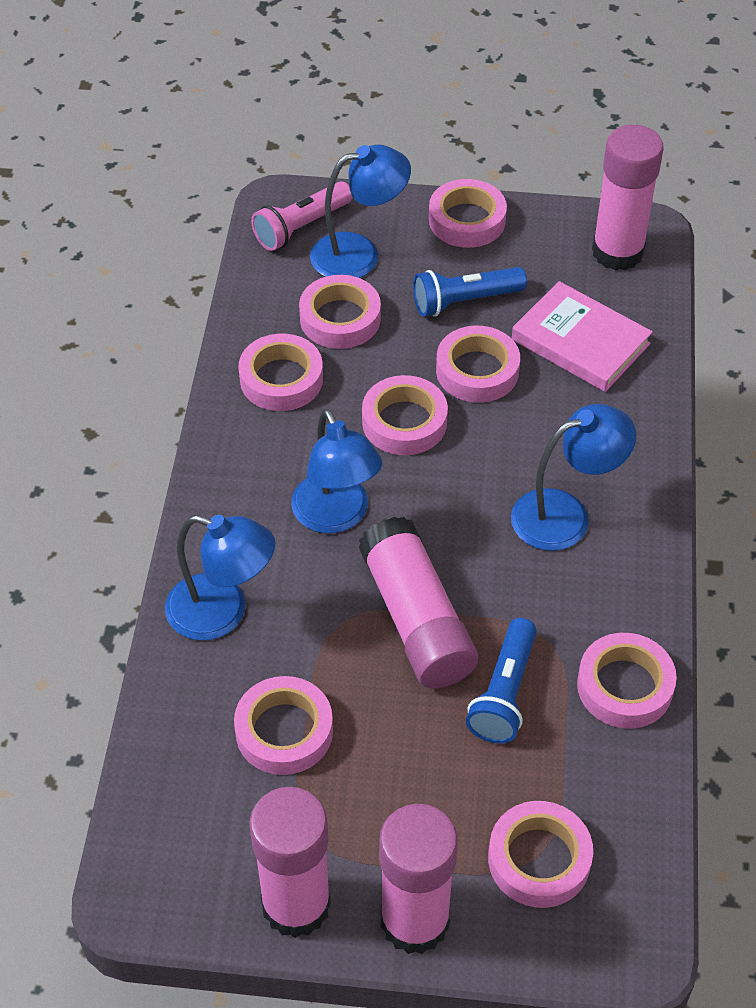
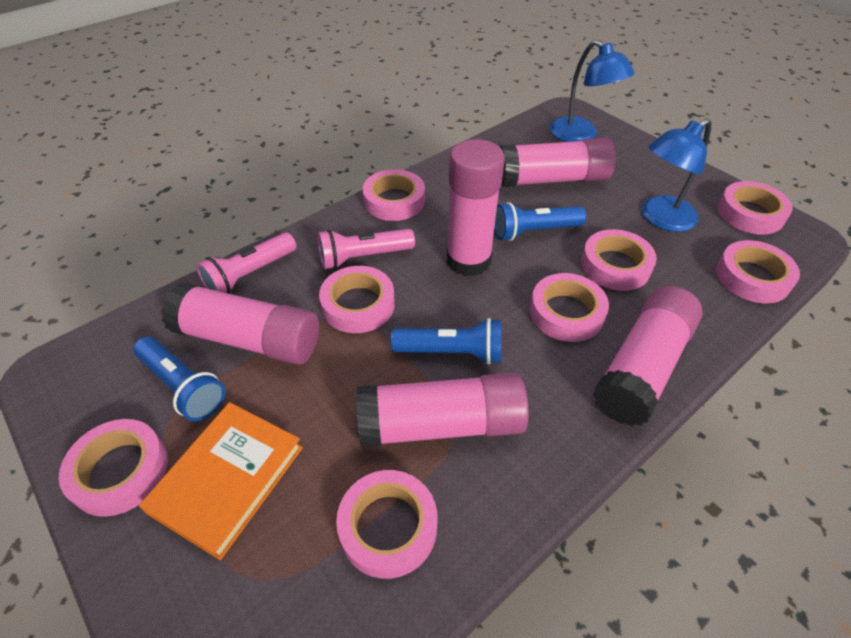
blue flashlight: 2 -> 3
blue lamp: 4 -> 2
orange book: 0 -> 1
pink book: 1 -> 0
pink flashlight: 1 -> 2
pink glue stick: 4 -> 5

